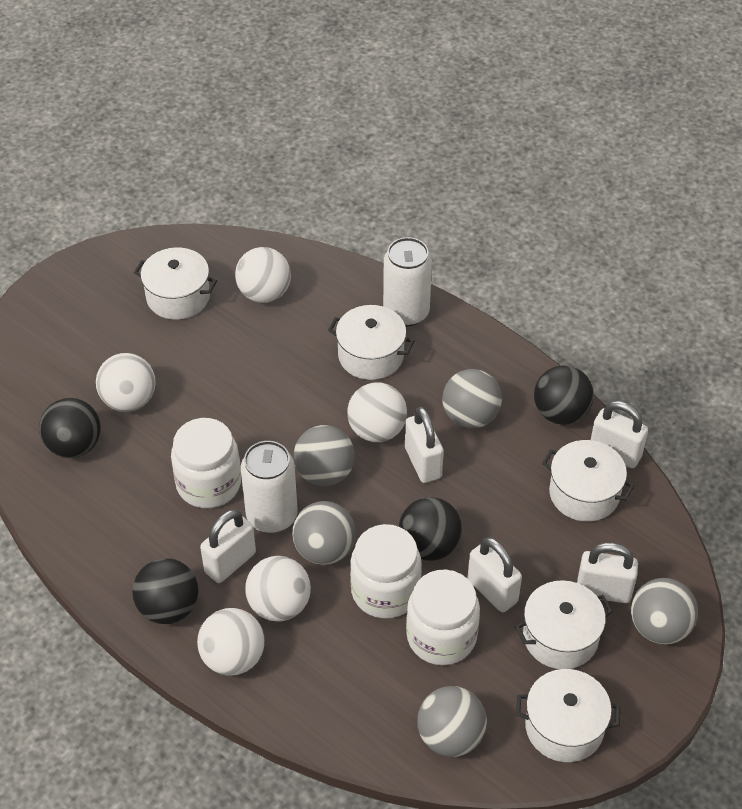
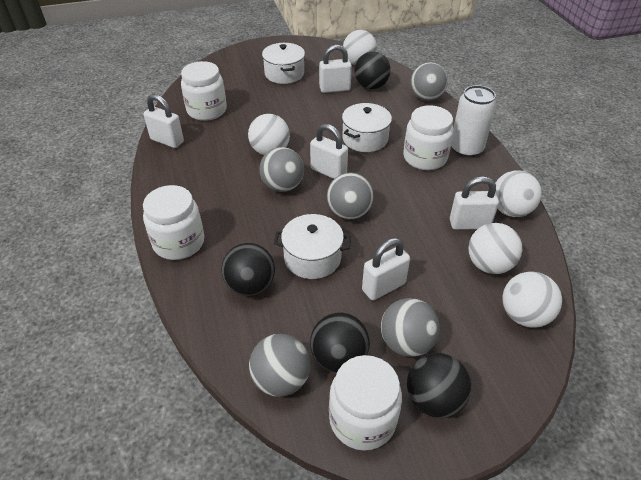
white can: 2 -> 1
white jar: 3 -> 4
white pot: 5 -> 3

